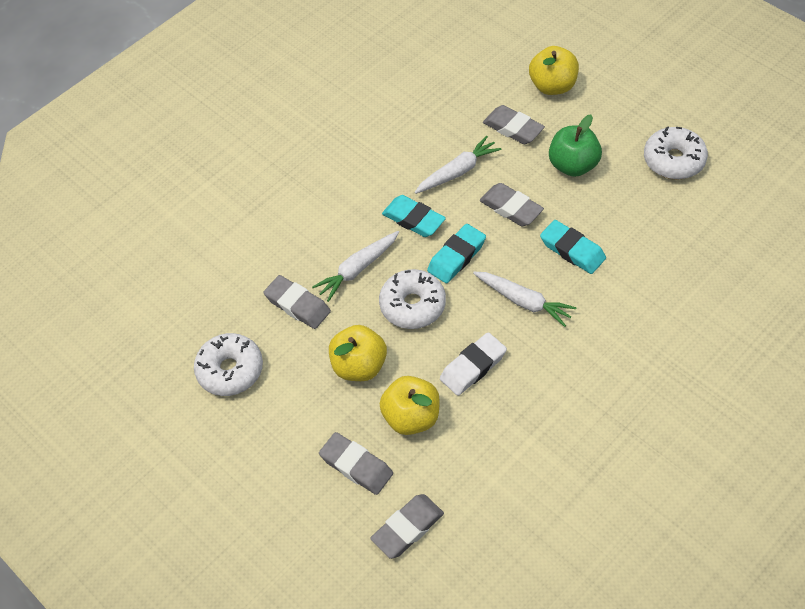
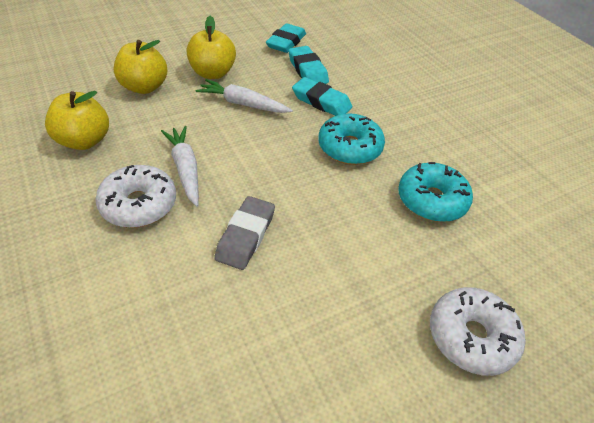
green apple: 1 -> 0
grey eraser: 5 -> 1
turquoise donut: 0 -> 2
white carrot: 3 -> 2
white donut: 3 -> 2
white eraser: 1 -> 0

